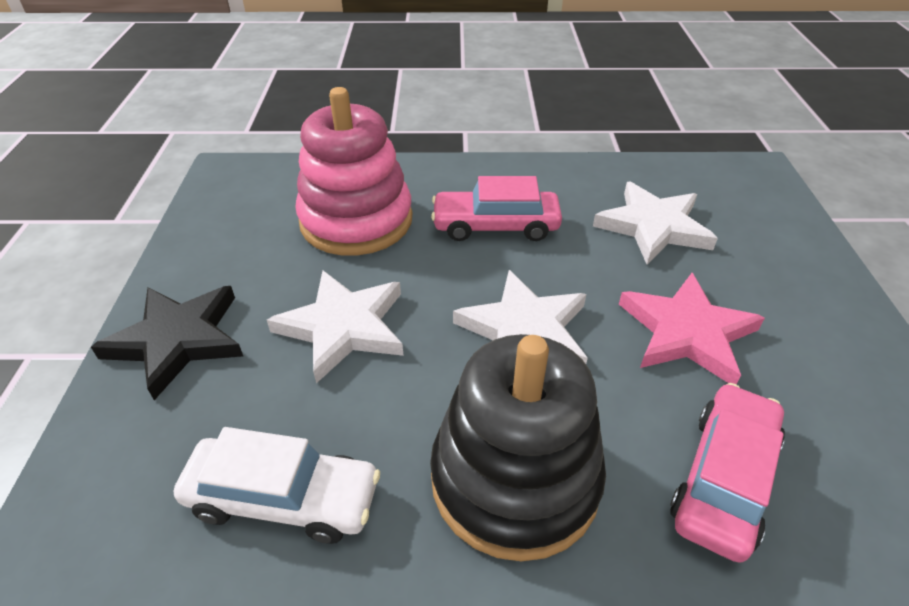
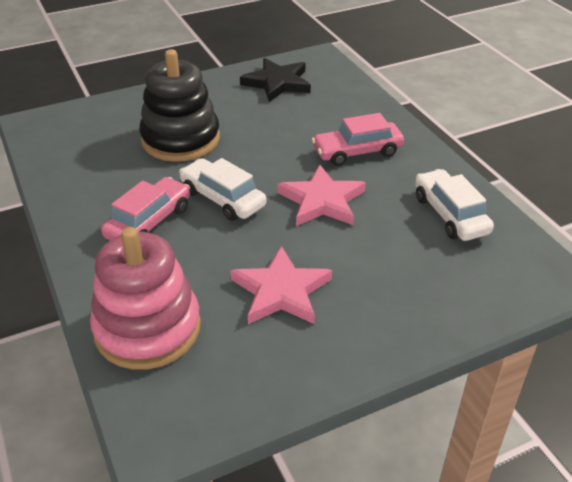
pink star: 1 -> 2
white car: 1 -> 2
white star: 3 -> 0

